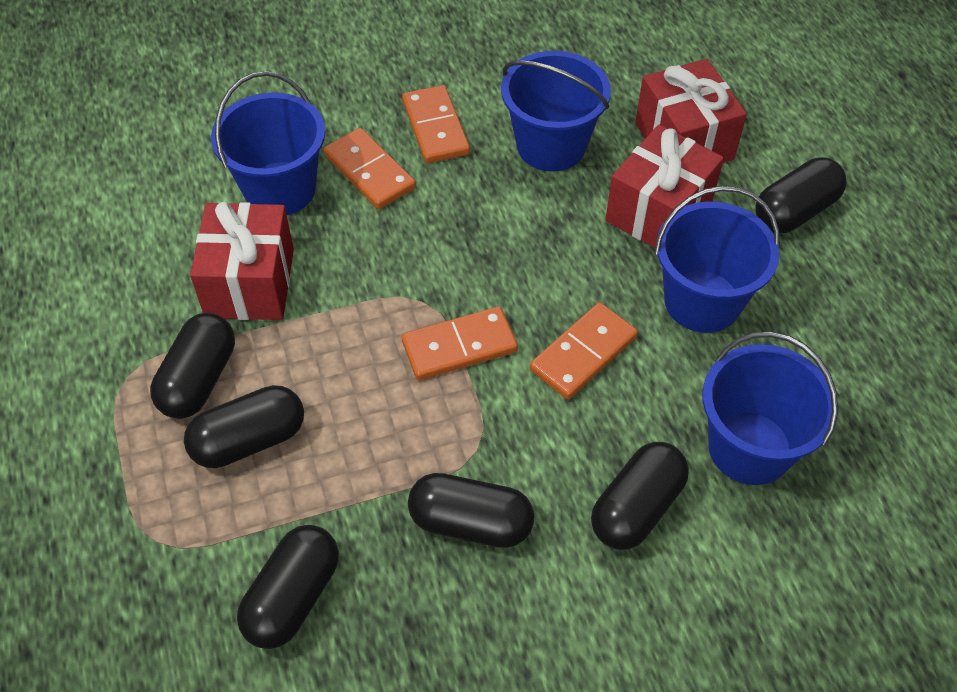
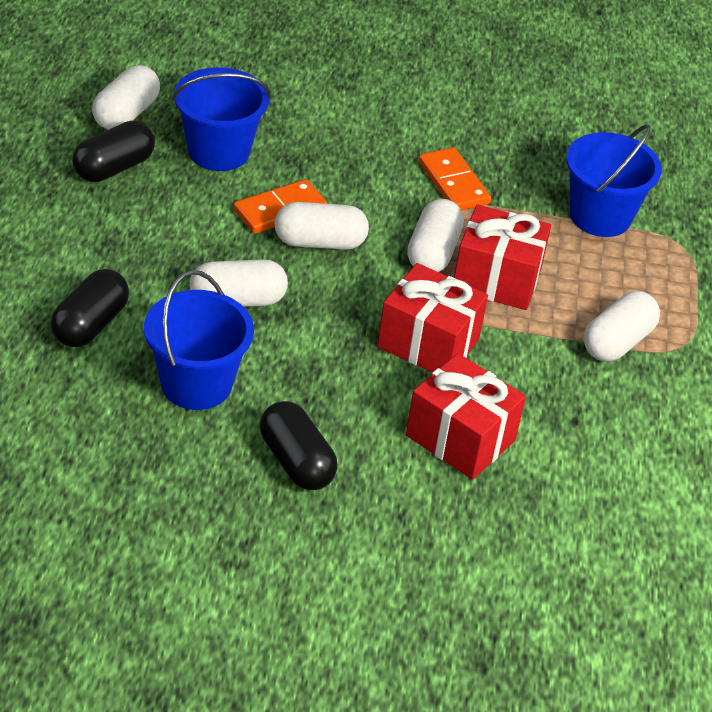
black capsule: 6 -> 3
blue bucket: 4 -> 3
orange domino: 4 -> 2
white capsule: 0 -> 5

